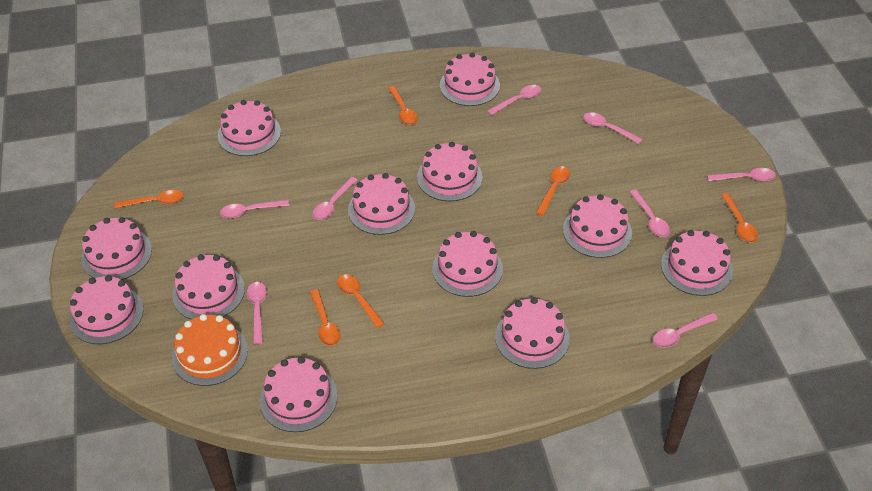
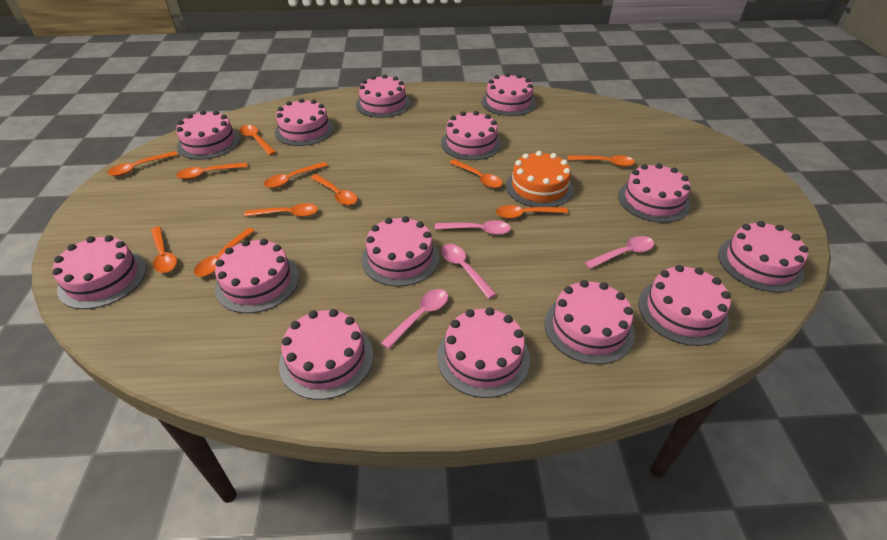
orange spoon: 6 -> 11
pink cake: 12 -> 14
pink spoon: 8 -> 4

